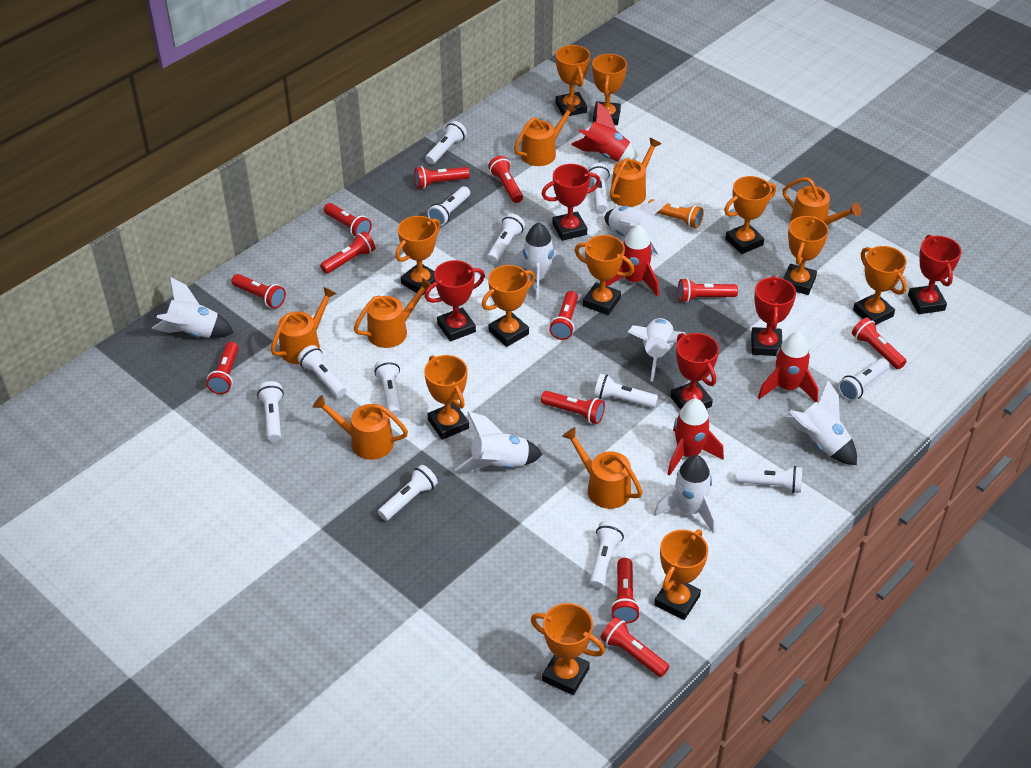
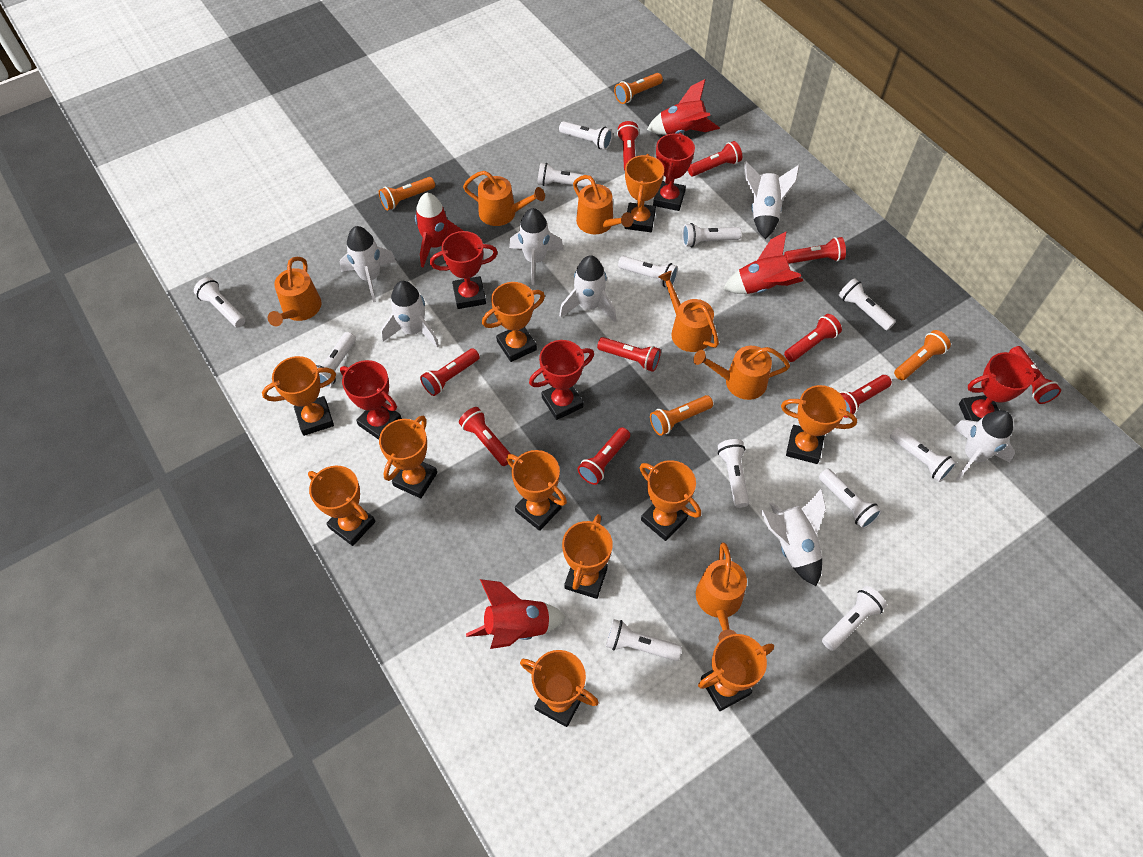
orange flashlight: 1 -> 4
orange watering can: 7 -> 6
red flashlight: 12 -> 10

